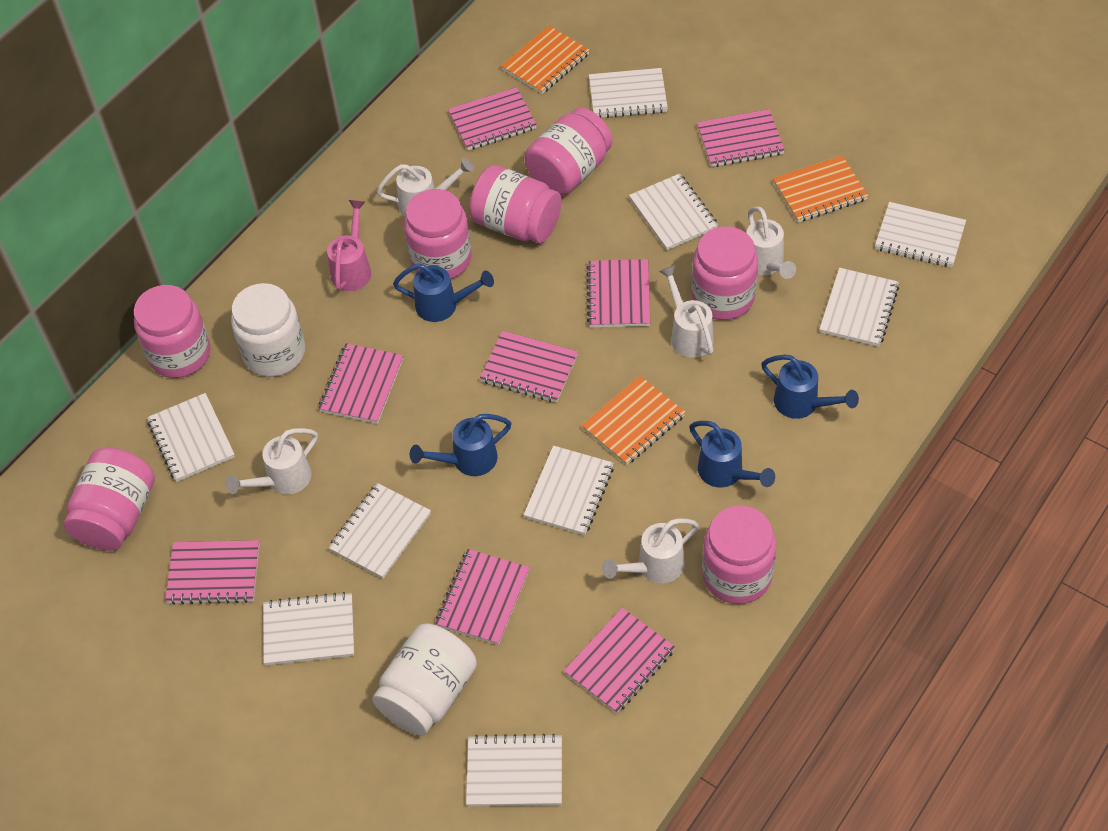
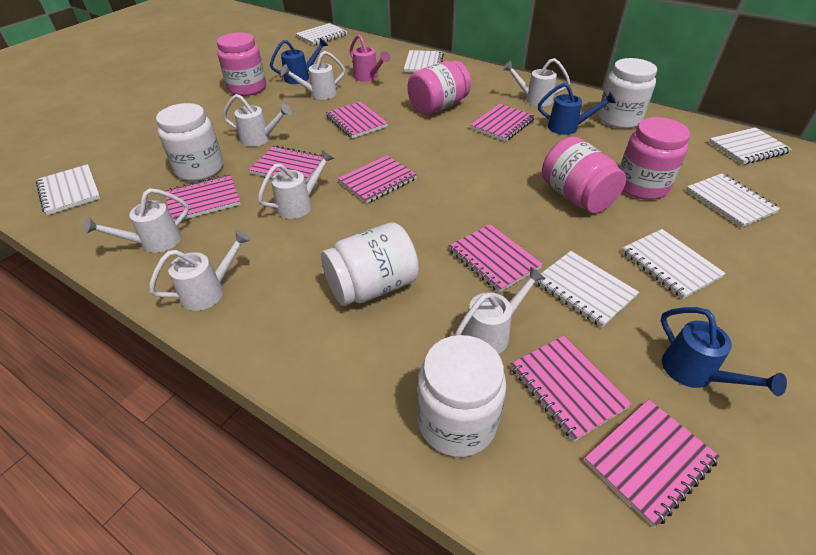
blue watering can: 4 -> 3
orange notebook: 3 -> 0
pink jar: 7 -> 4
white jar: 2 -> 4
white notebook: 9 -> 7
white watering can: 5 -> 7

